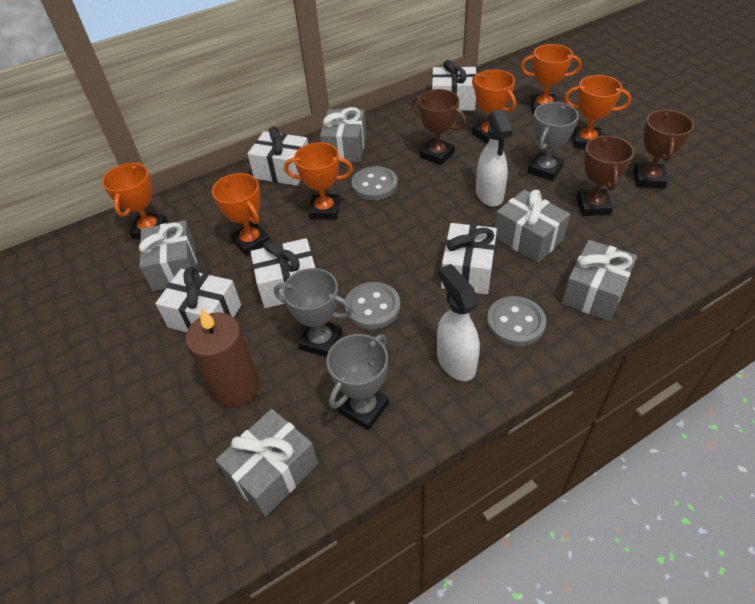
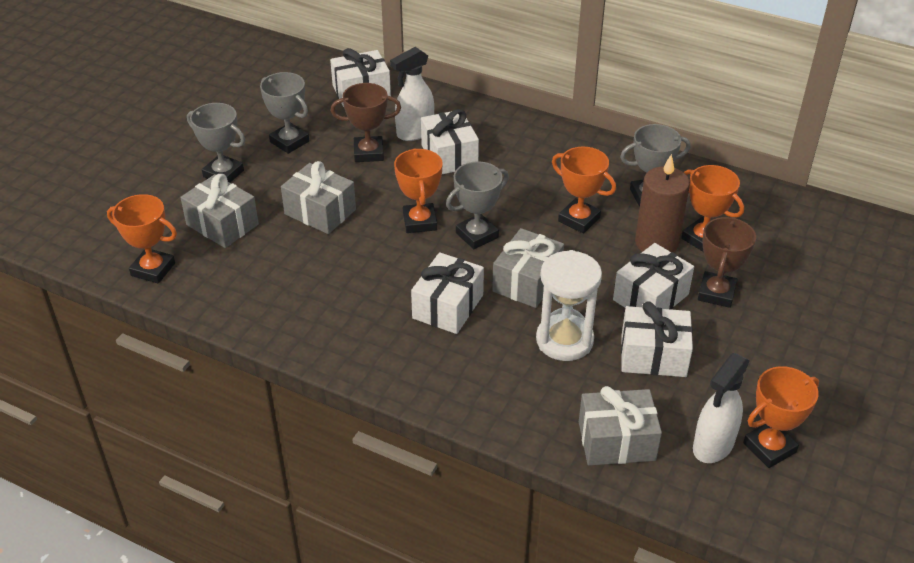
brown trophy: 3 -> 2
grey button: 3 -> 0
grey gift: 5 -> 4
grey trophy: 3 -> 4
orange trophy: 6 -> 5
white hourglass: 0 -> 1

